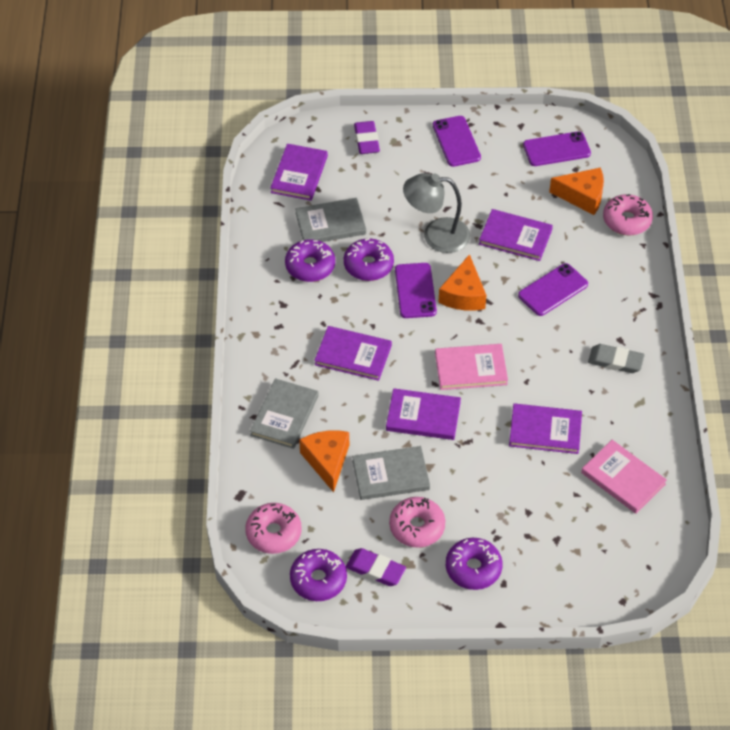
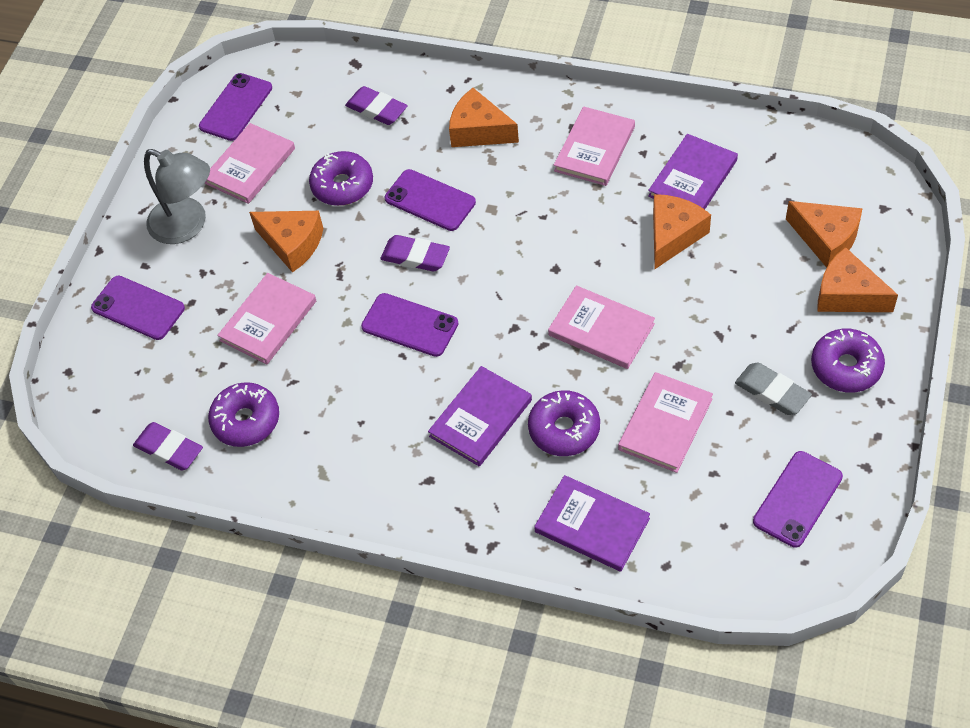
grey book: 3 -> 0
orange cheese: 3 -> 5
pink book: 2 -> 5
pink donut: 3 -> 0
purple book: 5 -> 3
purple eraser: 2 -> 3
purple phone: 4 -> 5

